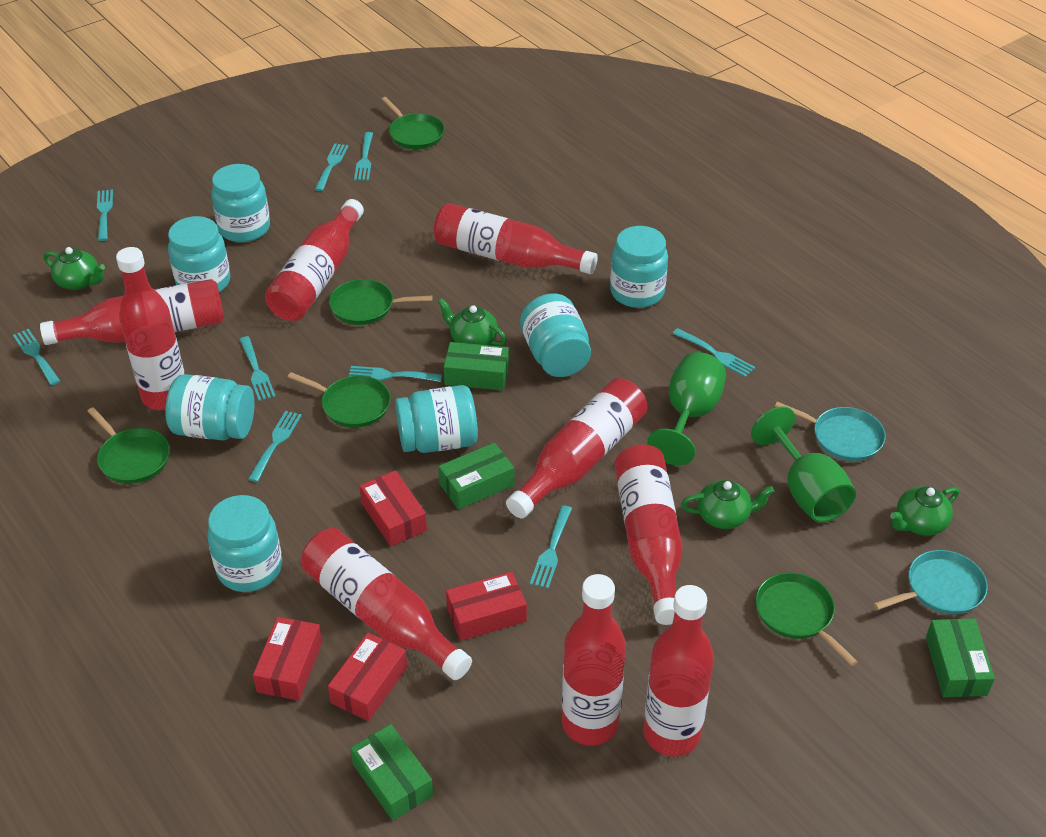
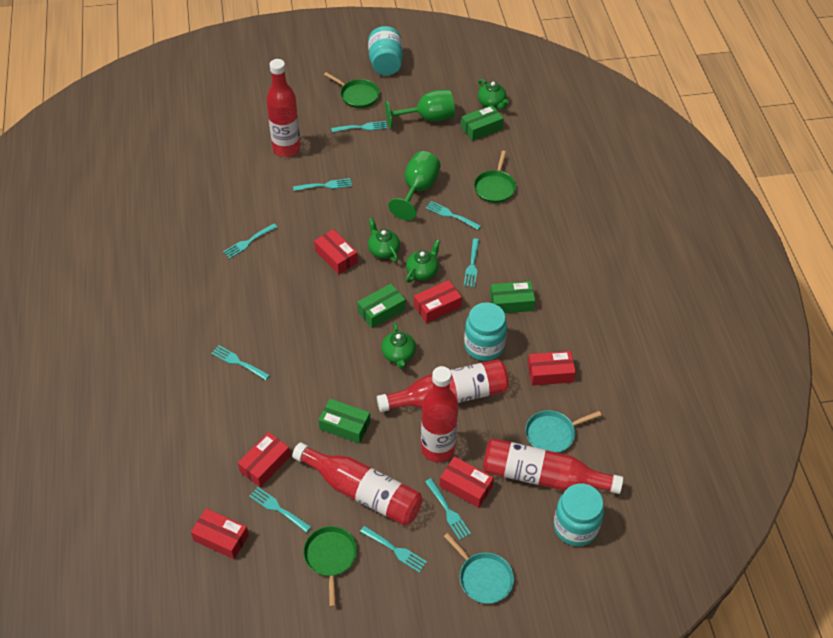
green pan: 5 -> 3
red bottle: 9 -> 5
red box: 4 -> 6
turquoise jar: 7 -> 3

